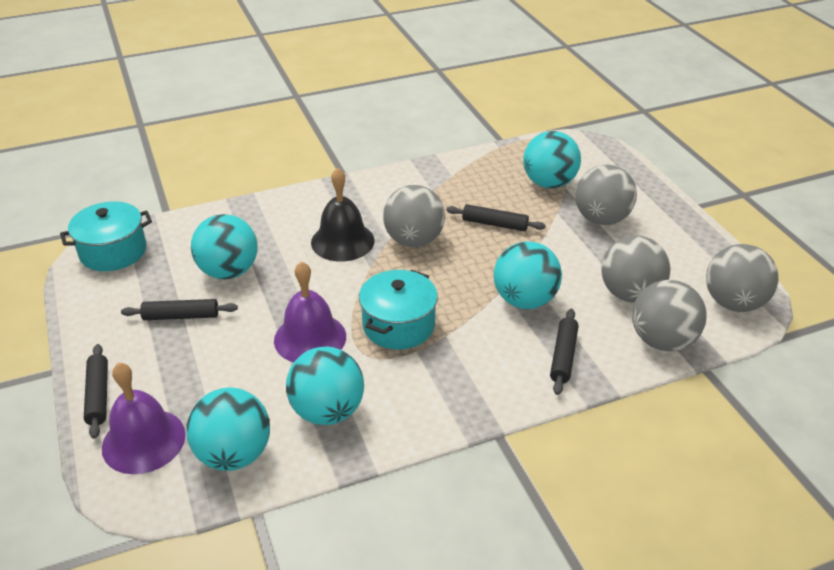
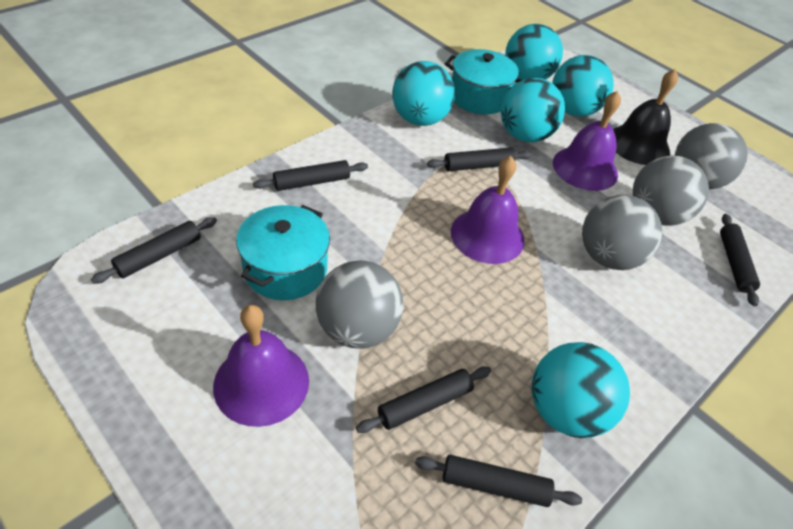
black rolling pin: 4 -> 6
grey ball: 5 -> 4
purple bell: 2 -> 3

